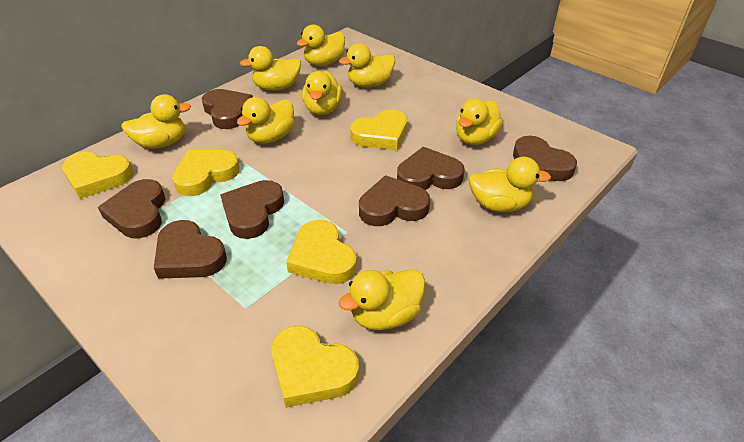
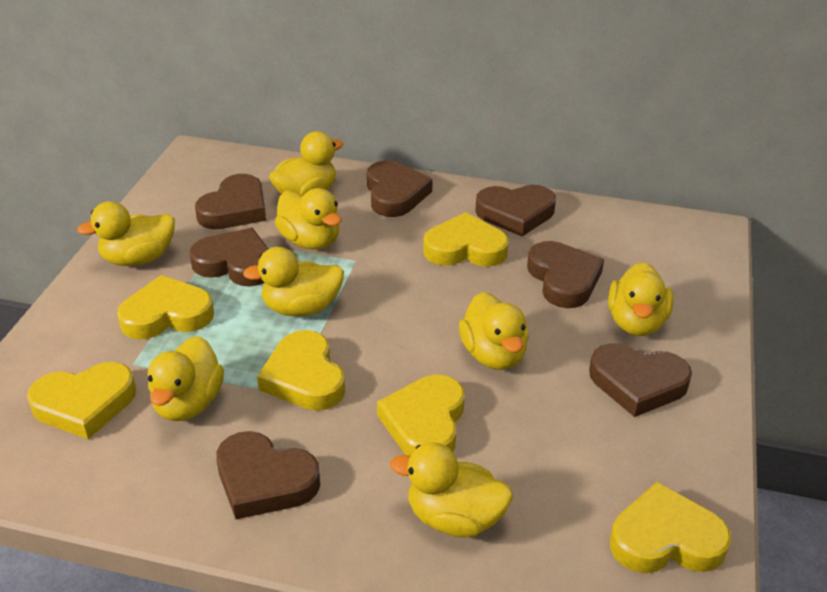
yellow duck: 9 -> 8
yellow heart: 5 -> 6

